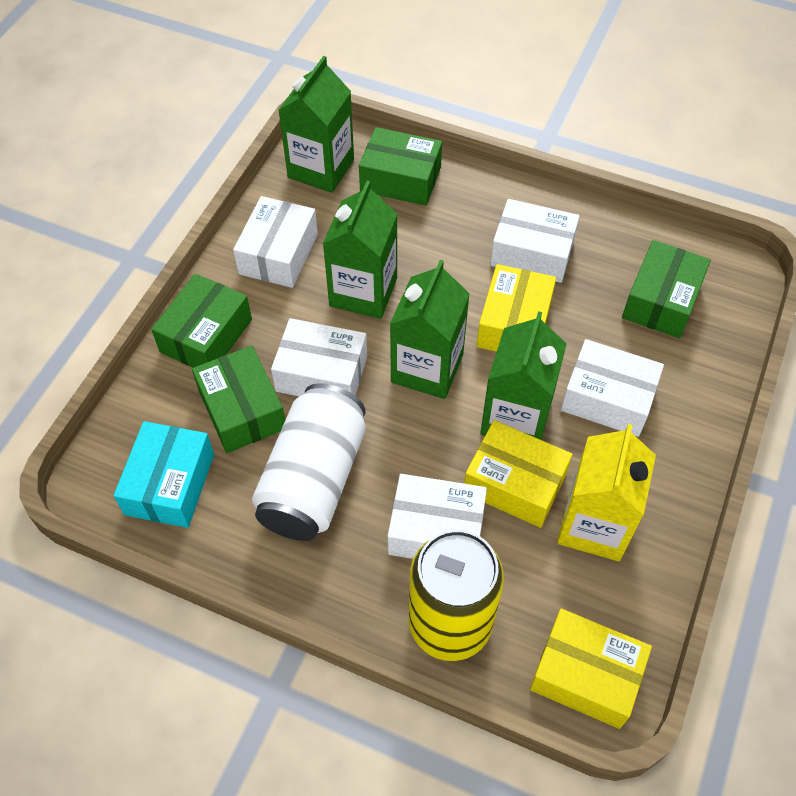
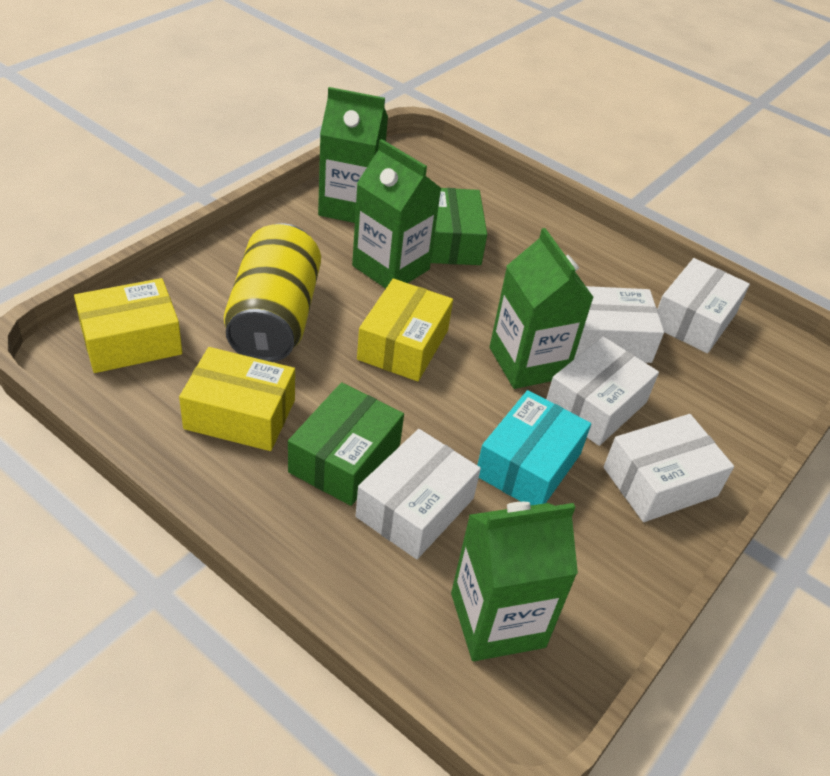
green box: 4 -> 2
white can: 1 -> 0
yellow carton: 1 -> 0

